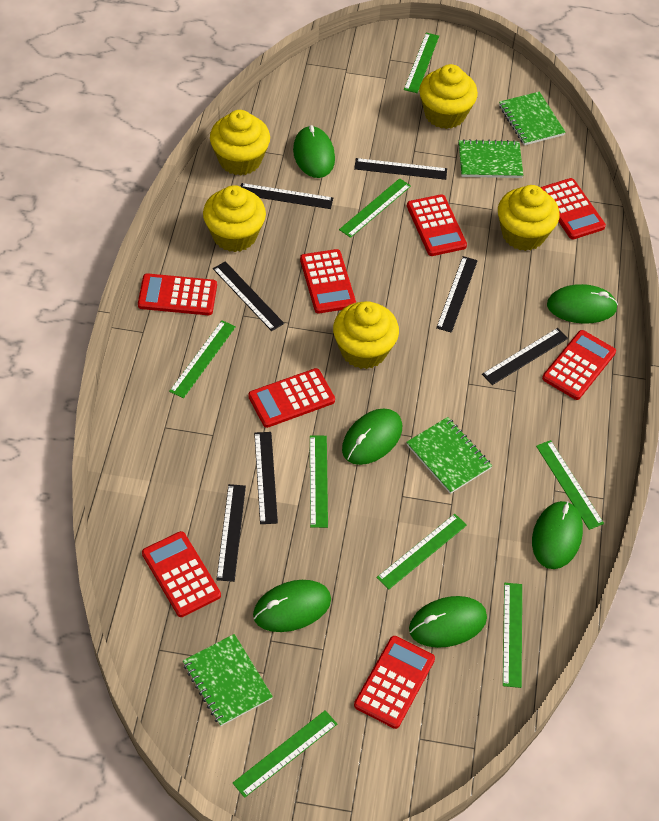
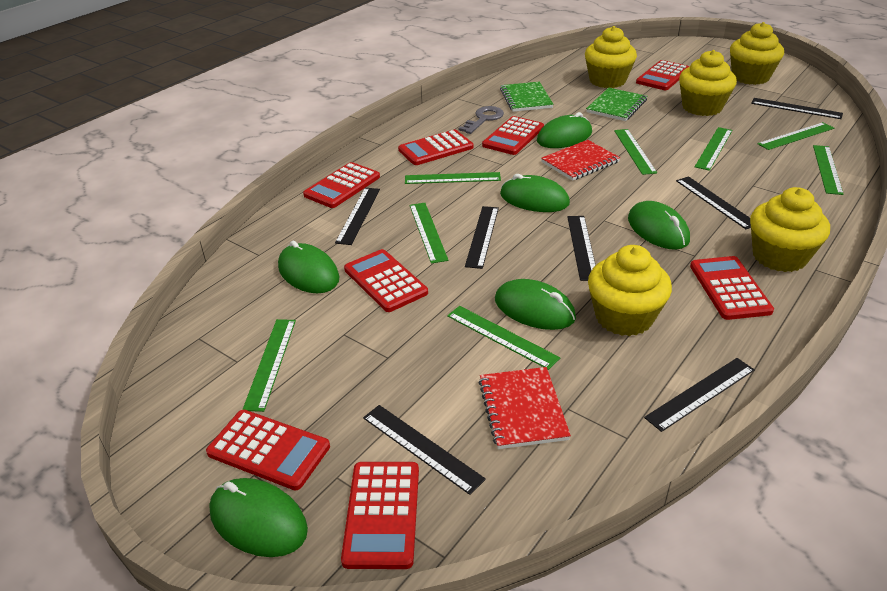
green notebook: 4 -> 2
grey key: 0 -> 1
red notebook: 0 -> 2

